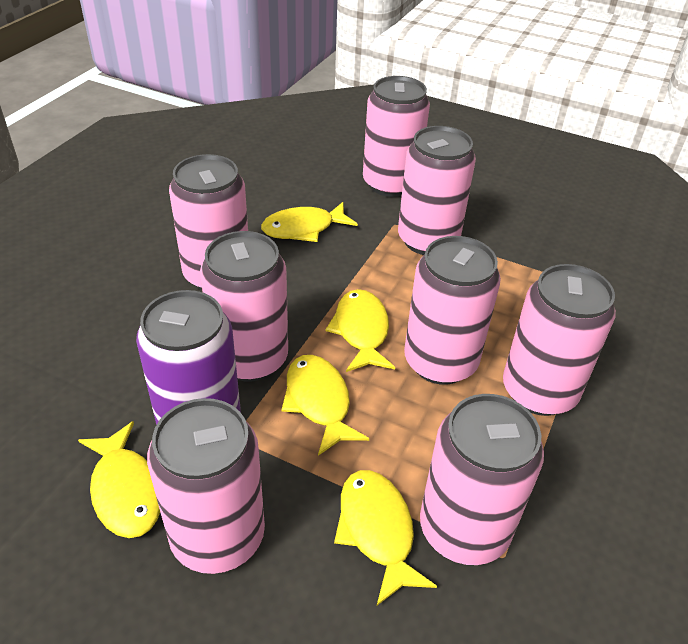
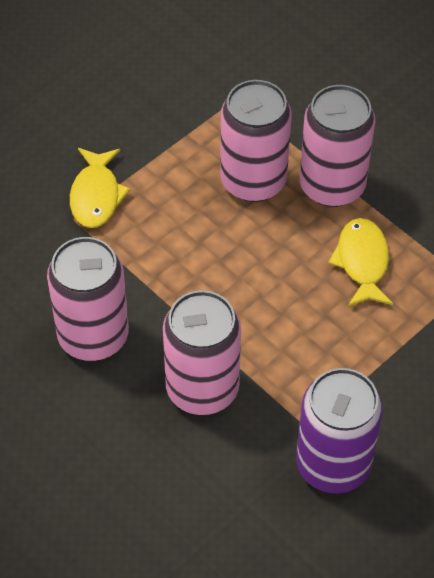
pink can: 8 -> 4
yellow fish: 5 -> 2

